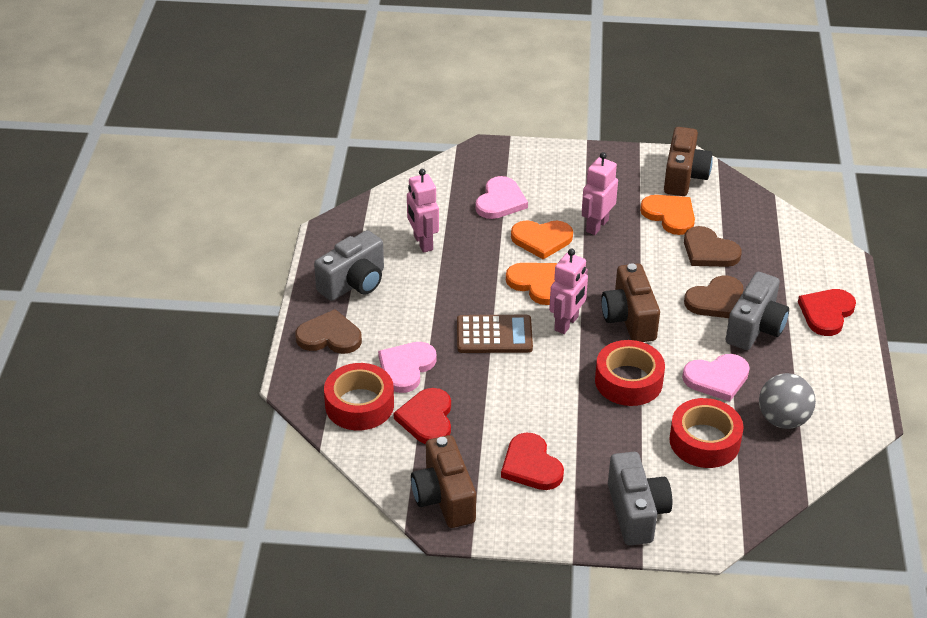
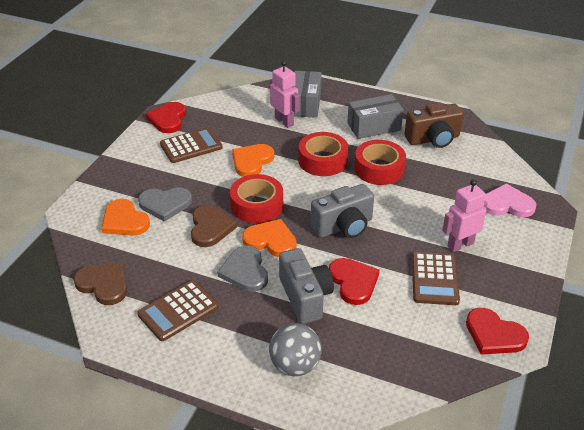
brown calculator: 1 -> 3
brown camera: 3 -> 1
brown heart: 3 -> 2
grey box: 0 -> 2
grey camera: 3 -> 2
grey heart: 0 -> 2
pink heart: 3 -> 1
pink robot: 3 -> 2

